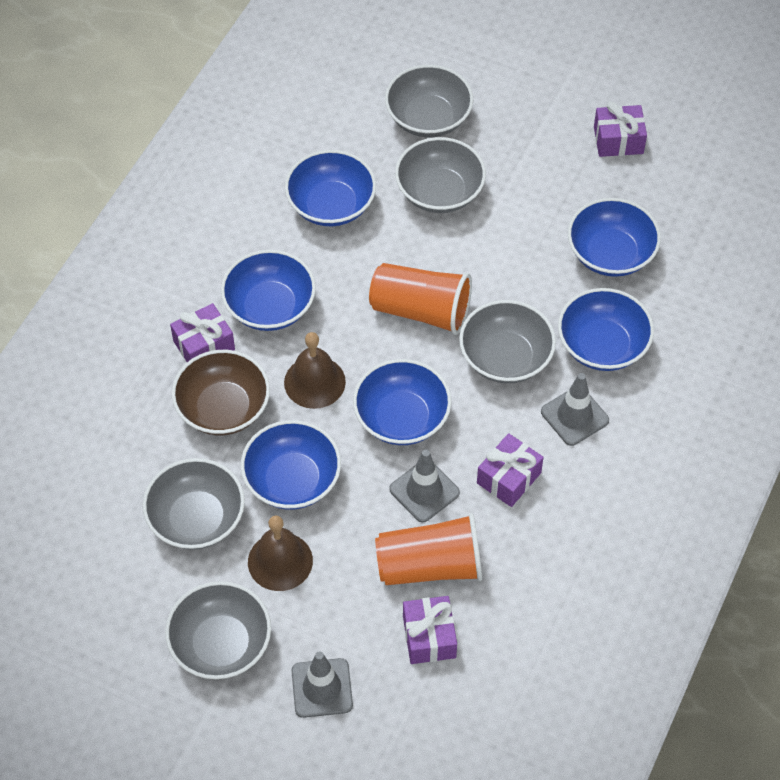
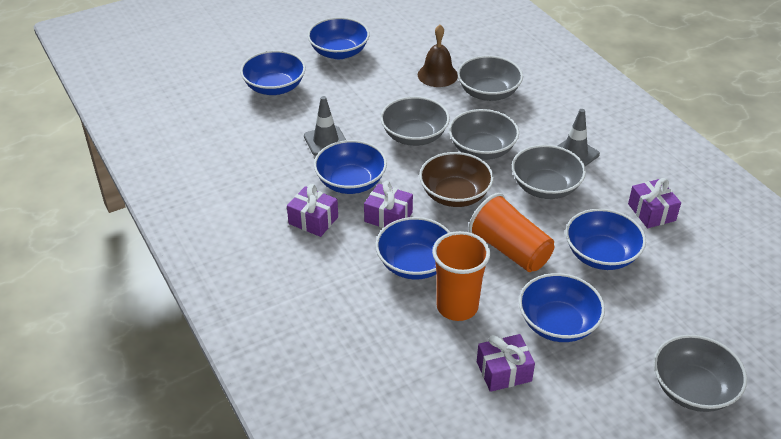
brown bell: 2 -> 1
grey traffic cone: 3 -> 2

